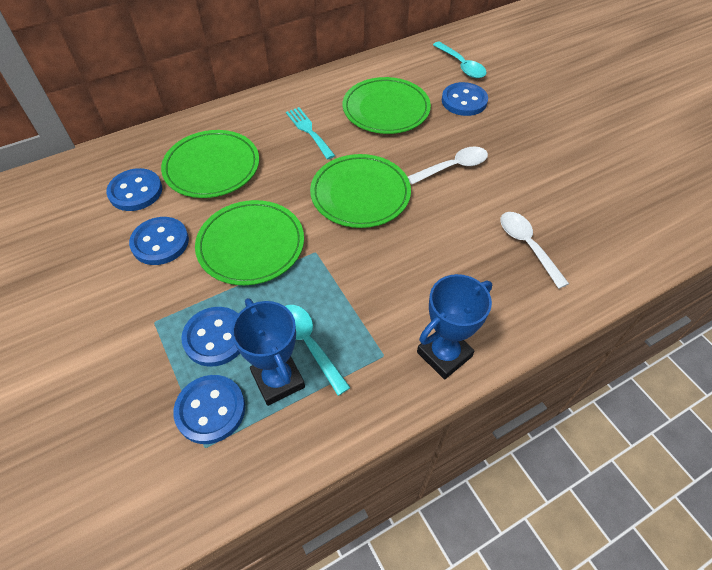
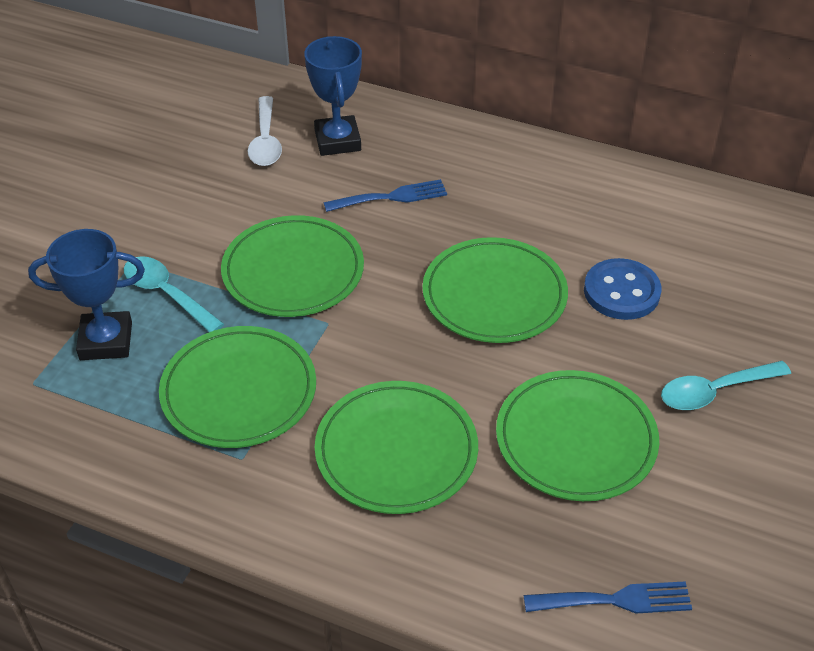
blue button: 5 -> 1
blue fork: 0 -> 2
green plate: 4 -> 5
turquoise fork: 1 -> 0
white spoon: 2 -> 1

